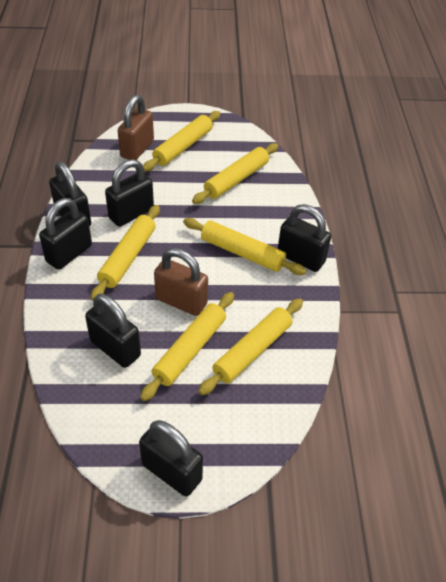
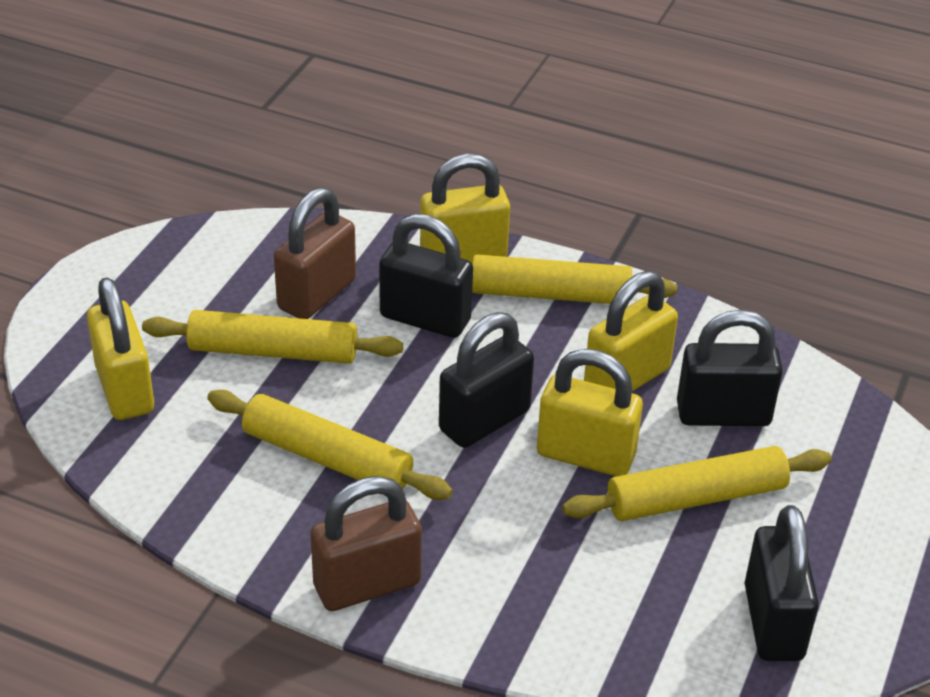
black padlock: 6 -> 4
yellow padlock: 0 -> 4
yellow rolling pin: 6 -> 4

